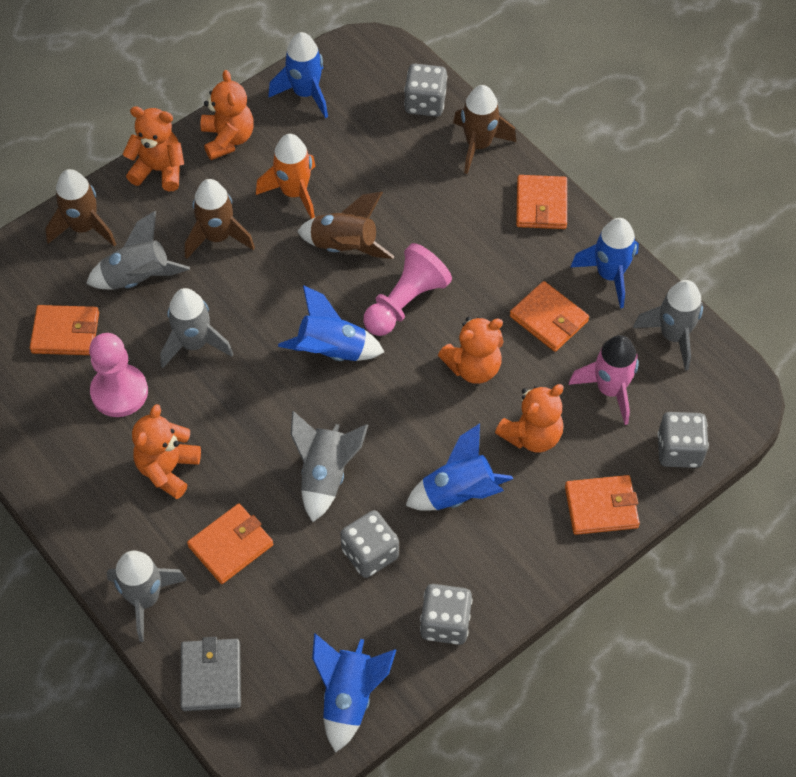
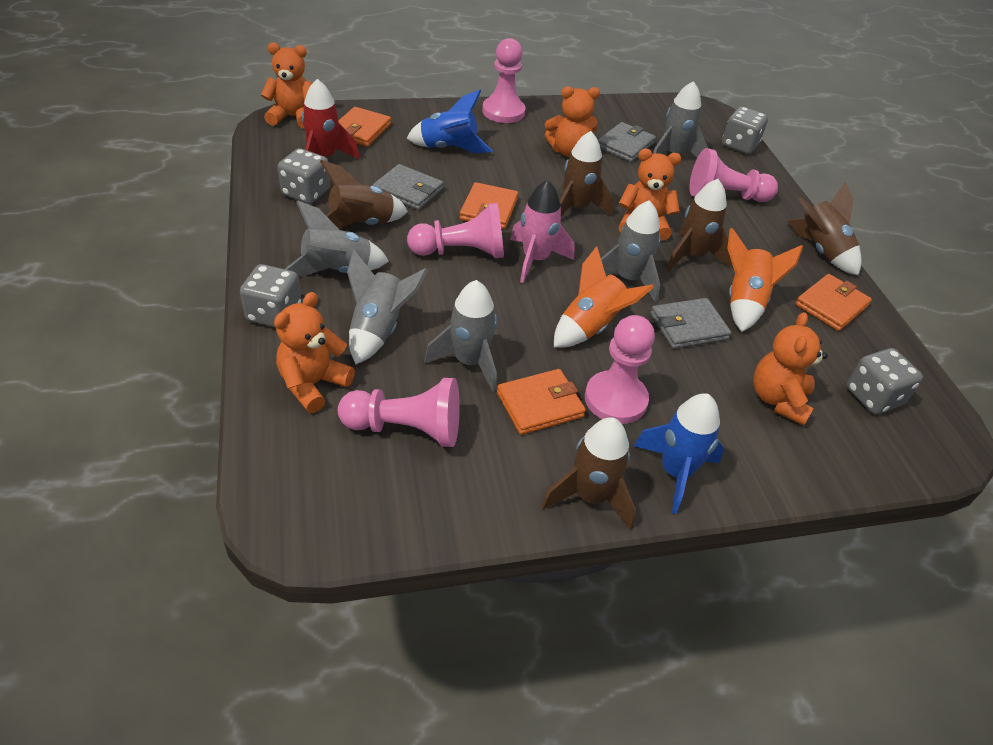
blue rocket: 5 -> 2
brown rocket: 4 -> 5
grey wallet: 1 -> 3
orange rocket: 1 -> 2
orange wallet: 5 -> 4
pink pawn: 2 -> 5
red rocket: 0 -> 1

